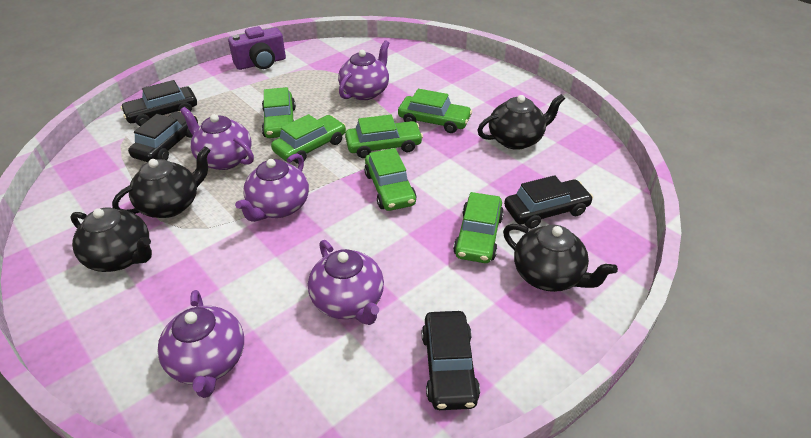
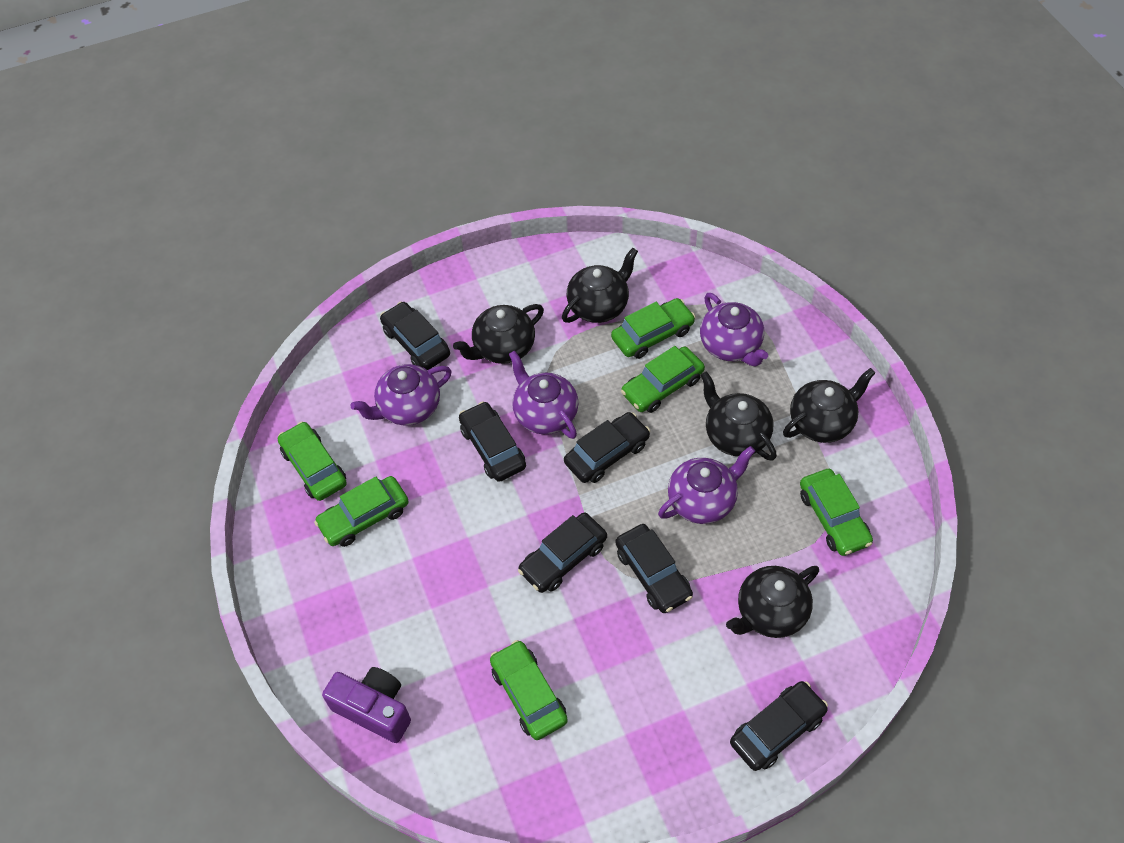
black car: 4 -> 6
black teapot: 4 -> 5
purple teapot: 5 -> 4

